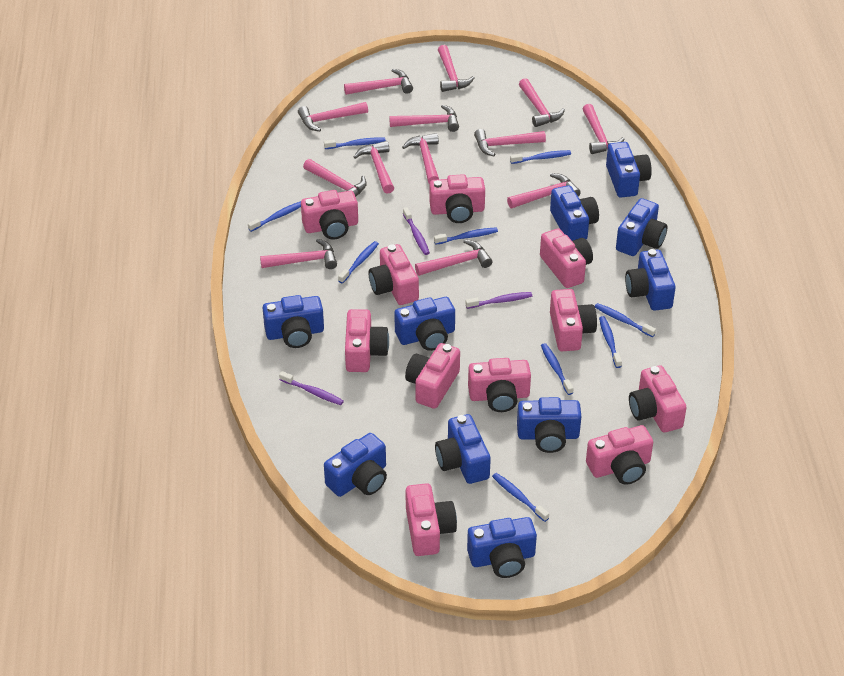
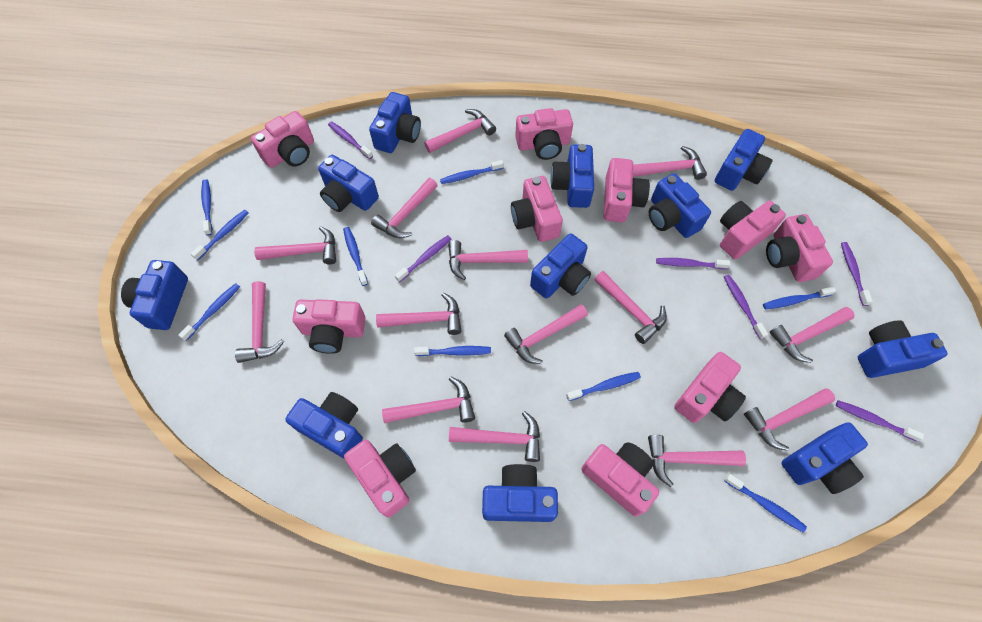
blue camera: 10 -> 11
pink camera: 11 -> 10
pink hammer: 13 -> 14
purple toothbrush: 3 -> 6

